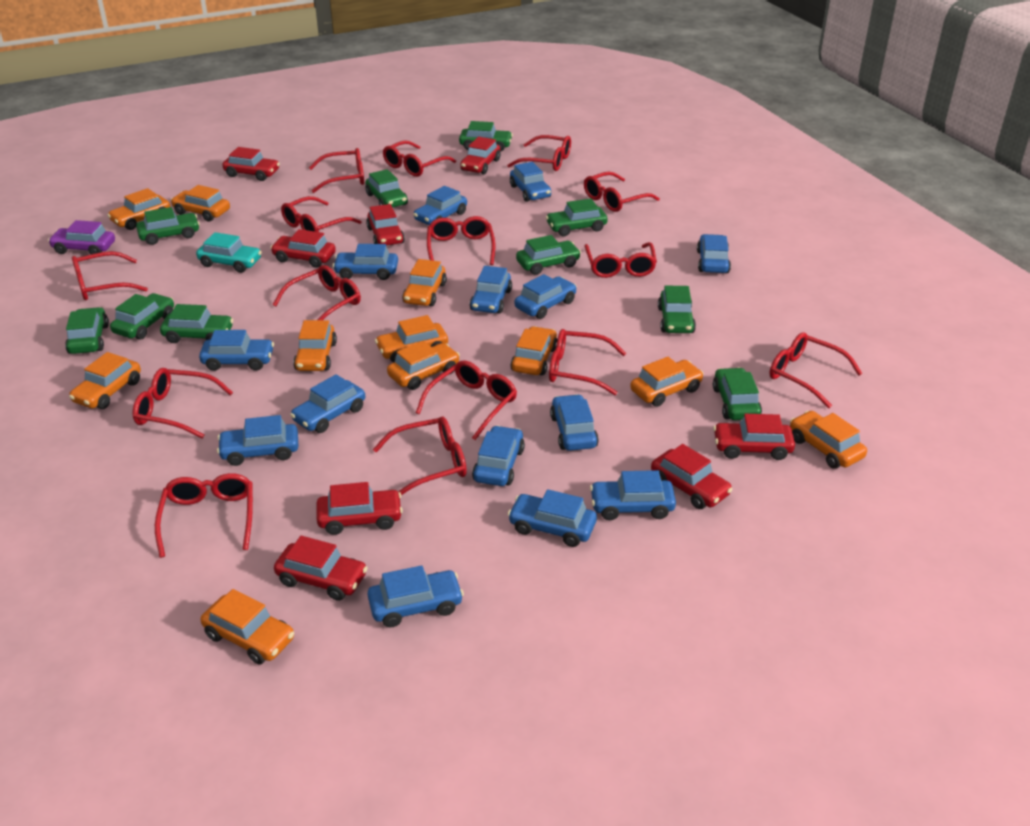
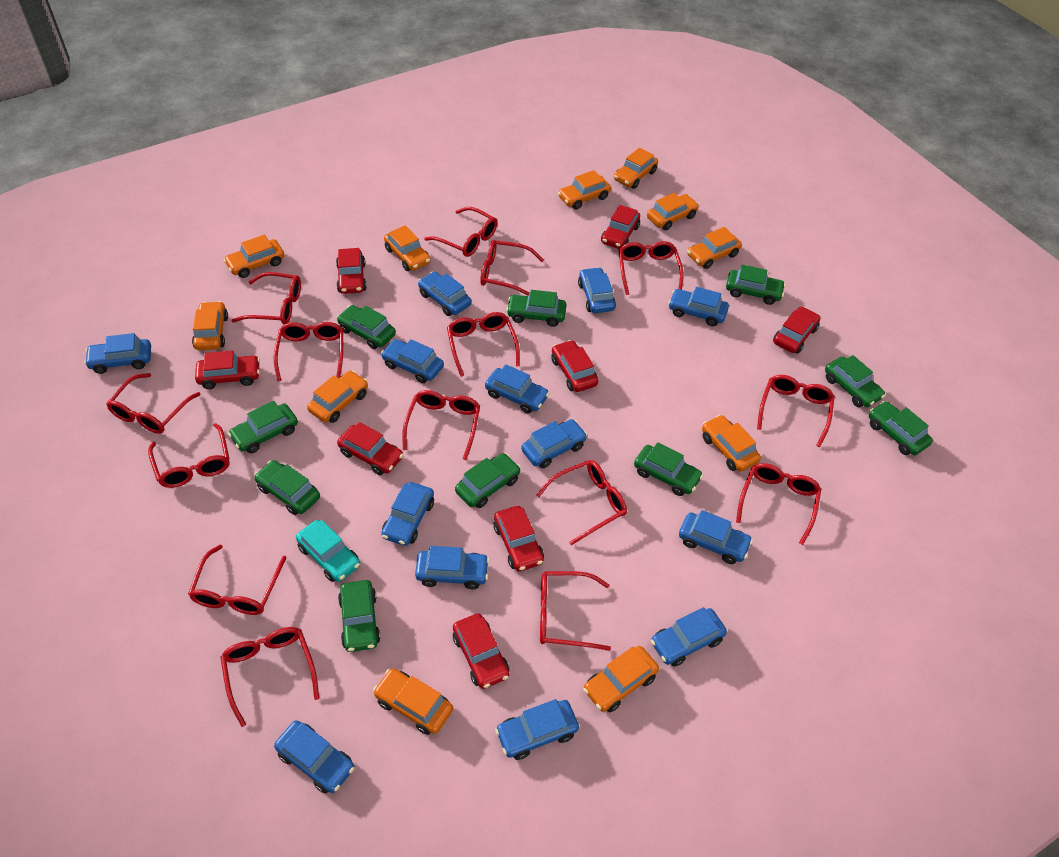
blue car: 14 -> 13
purple car: 1 -> 0

